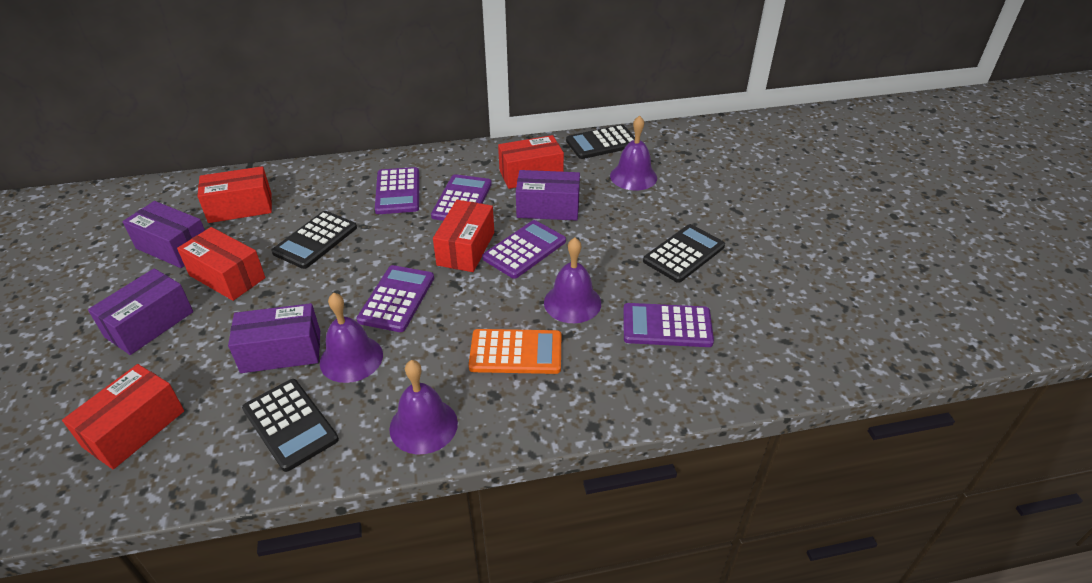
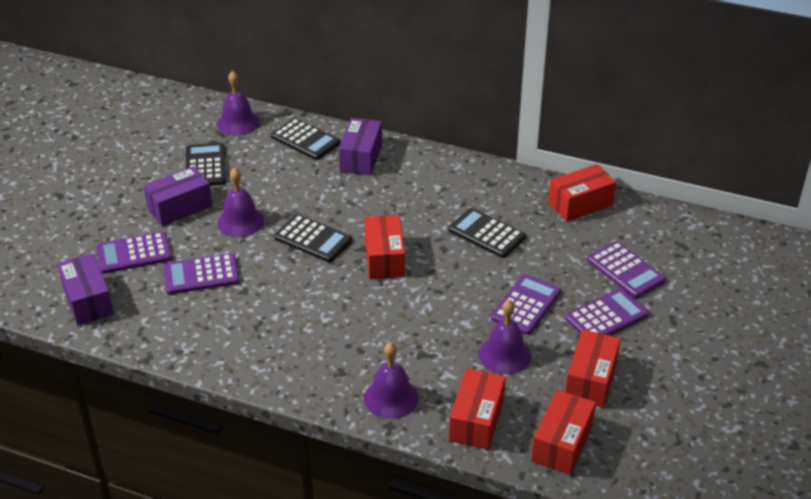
orange calculator: 1 -> 0
purple box: 4 -> 3

